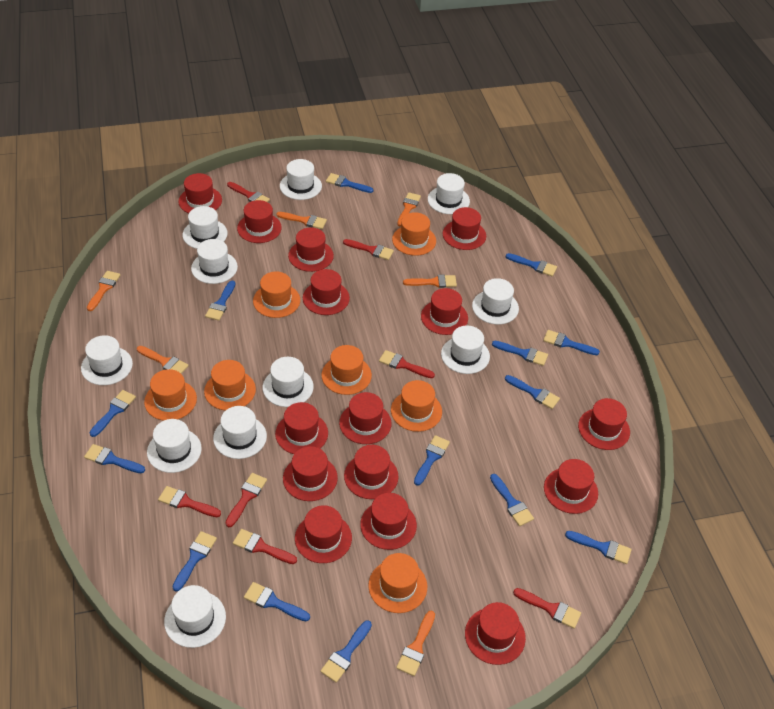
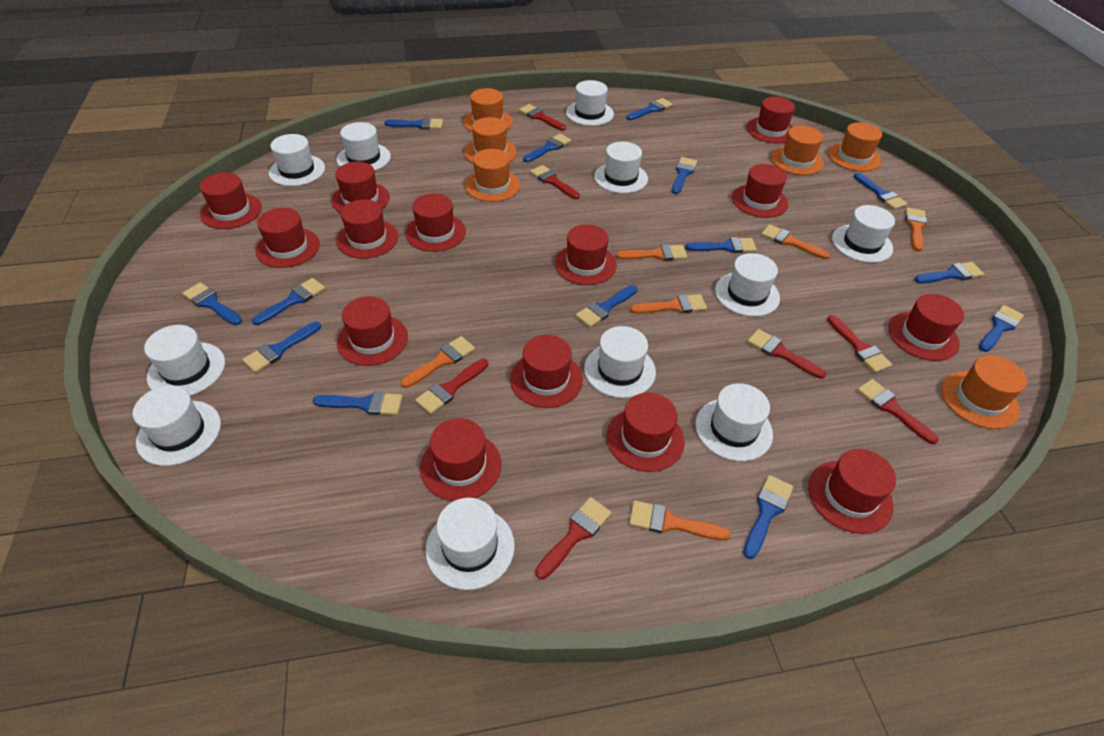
orange hat: 7 -> 6
red hat: 15 -> 14

